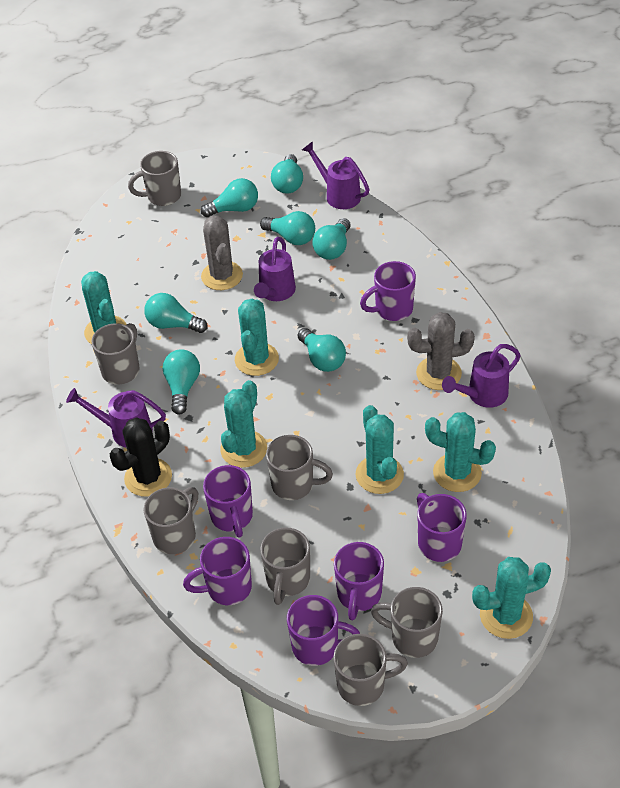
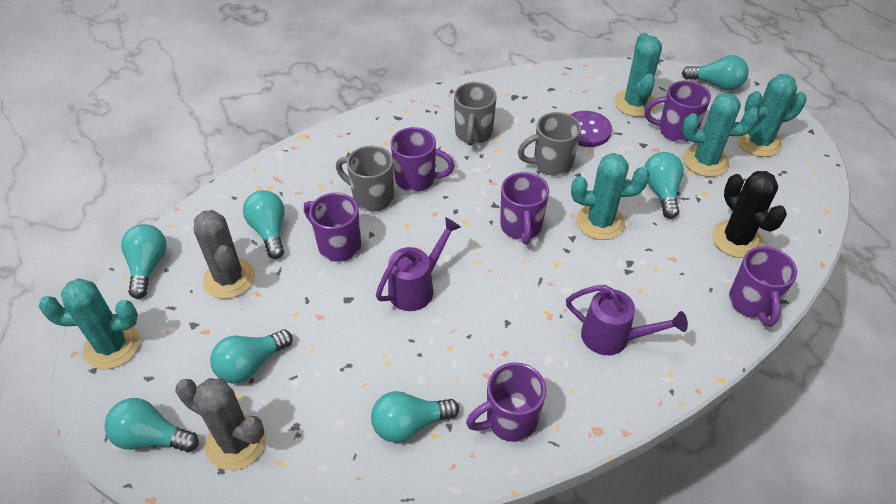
grey mug: 7 -> 3
purple button: 0 -> 1
purple watering can: 4 -> 2
turquoise cactus: 6 -> 5

